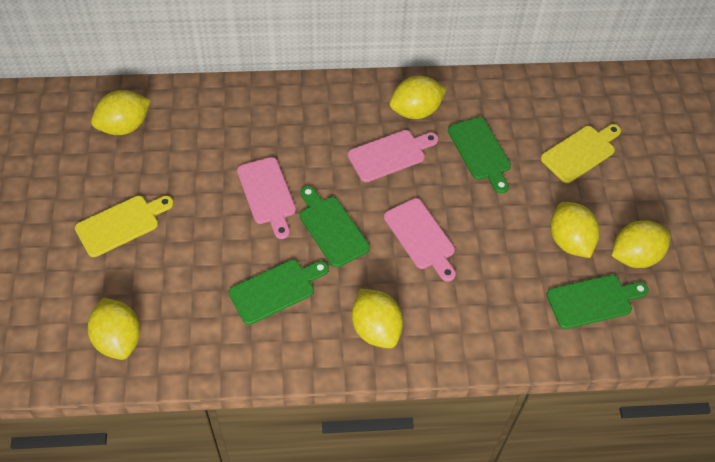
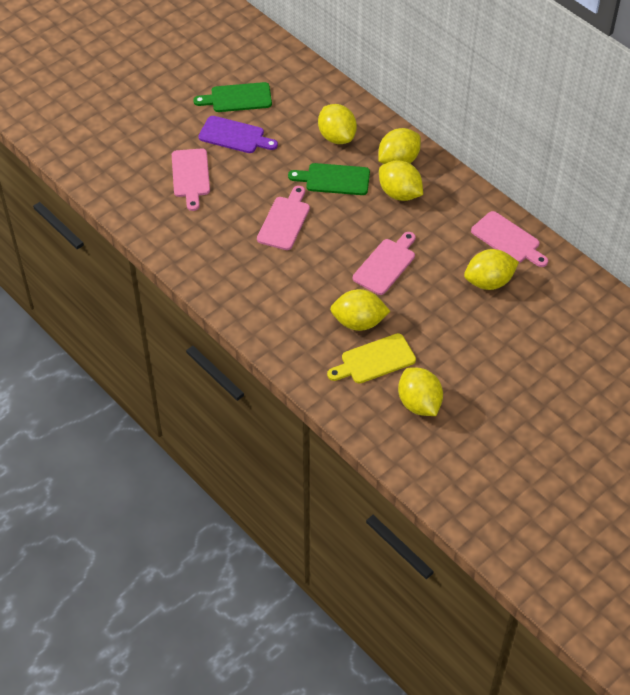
green cutting board: 4 -> 2
pink cutting board: 3 -> 4
purple cutting board: 0 -> 1
yellow cutting board: 2 -> 1

